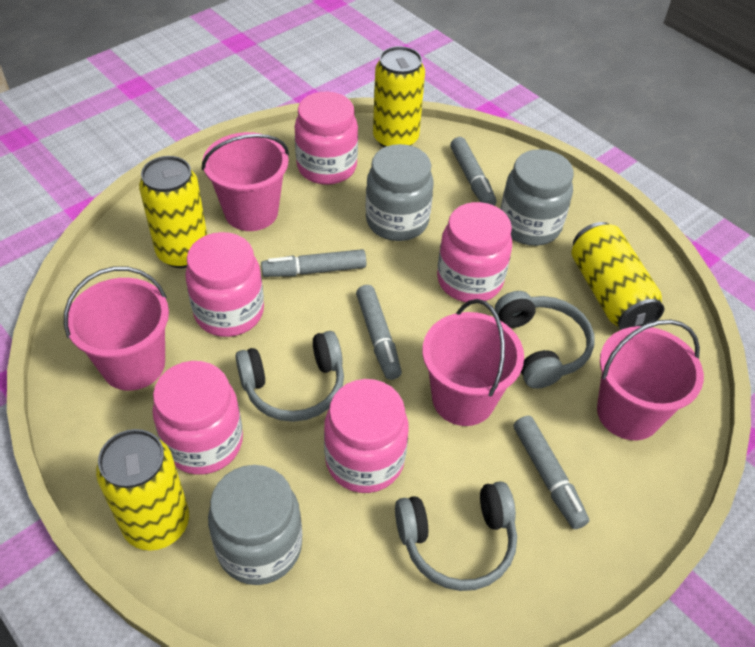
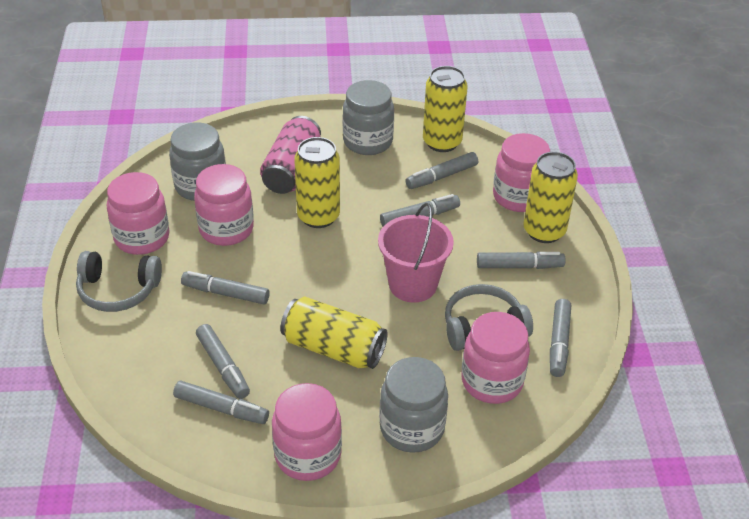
grey headphones: 3 -> 2
grey marker: 4 -> 7
pink bucket: 4 -> 1
pink can: 0 -> 1

